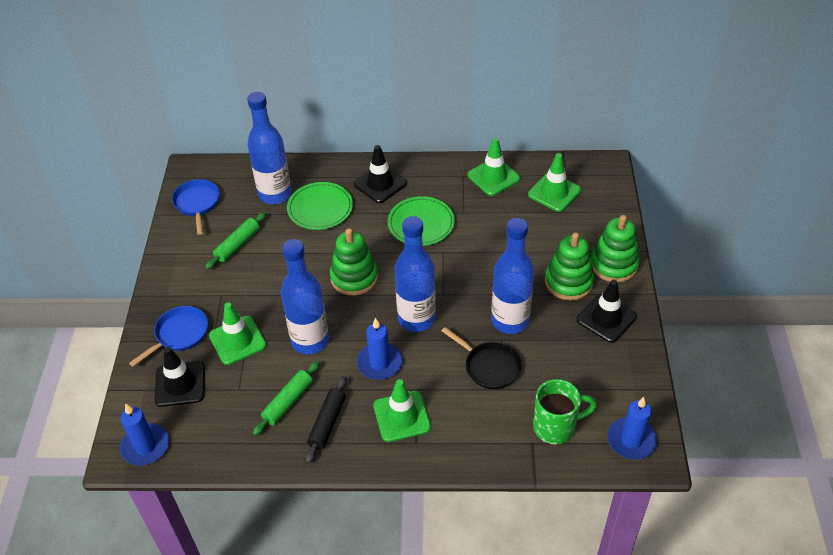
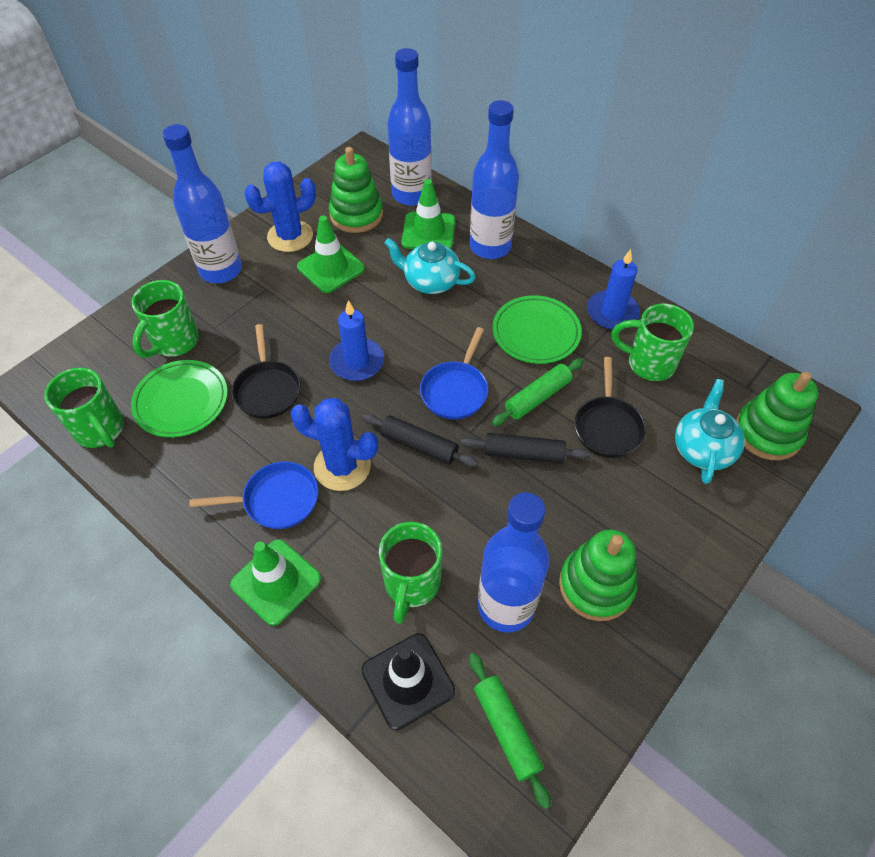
black pan: 1 -> 2
black rolling pin: 1 -> 2
black traffic cone: 3 -> 1
blue cactus: 0 -> 2
blue candle: 3 -> 2
green mug: 1 -> 4
green traffic cone: 4 -> 3
turquoise teapot: 0 -> 2

